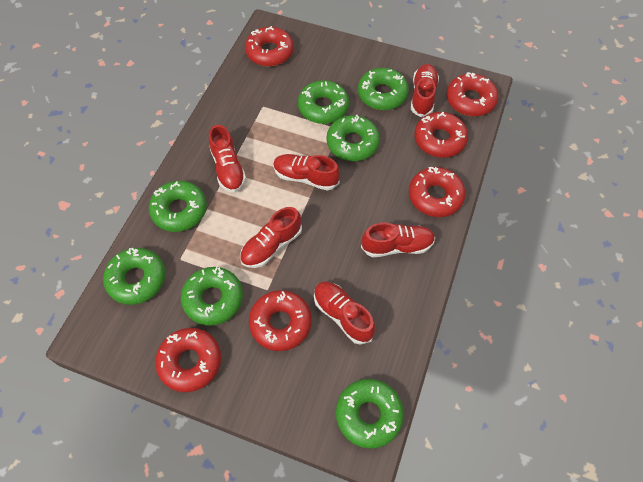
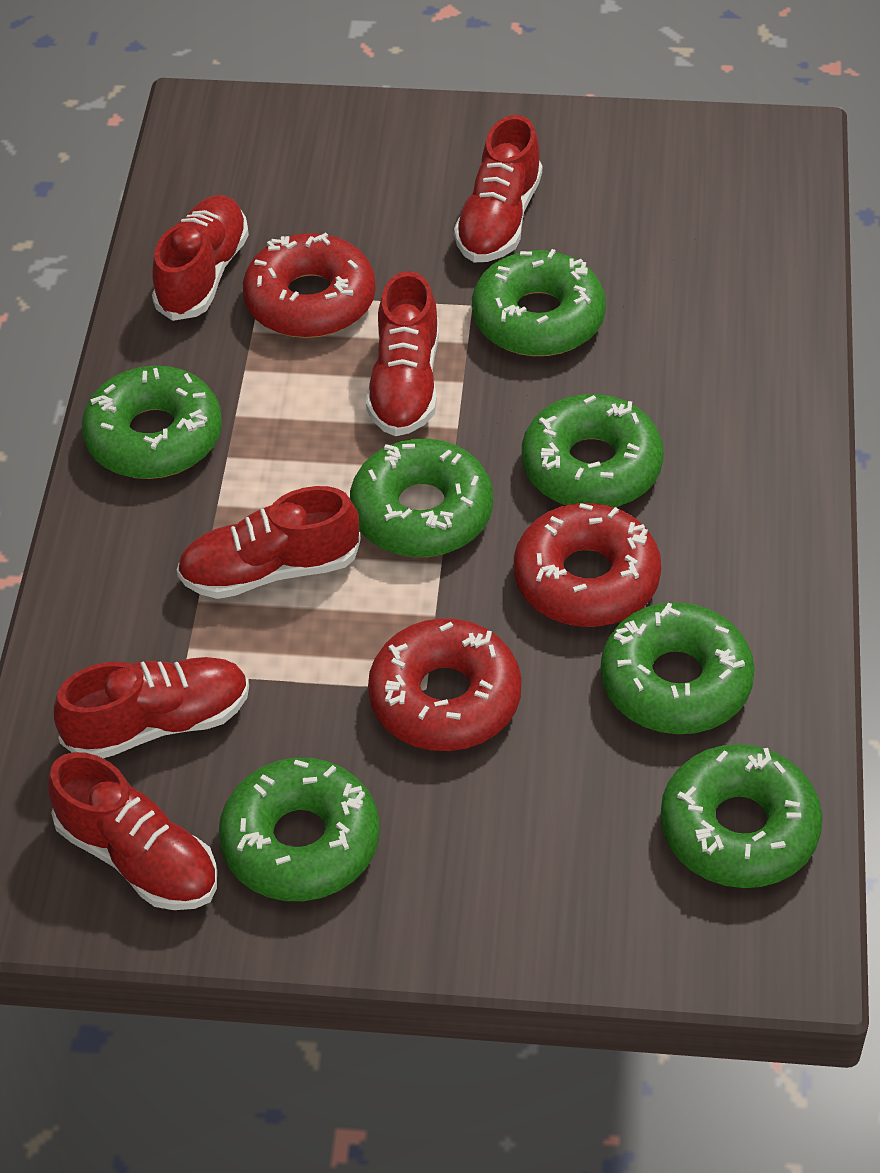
red donut: 6 -> 3

